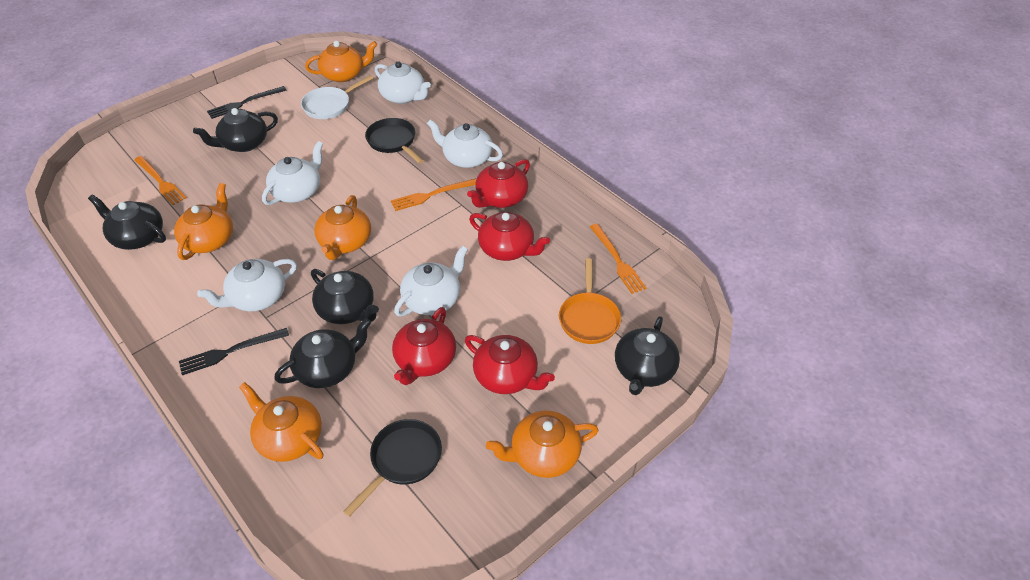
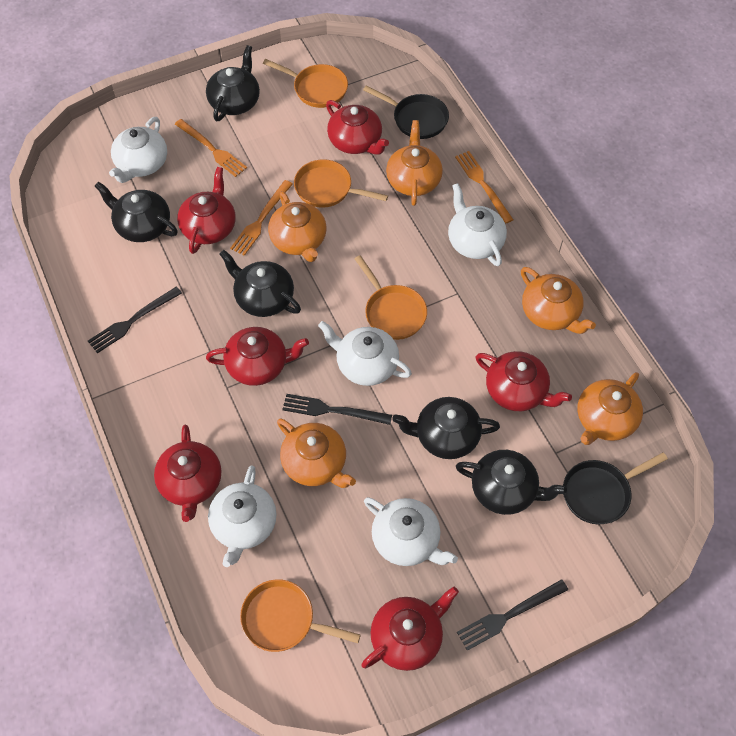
black fork: 2 -> 3
orange pan: 1 -> 4
red teapot: 4 -> 6
white pan: 1 -> 0

